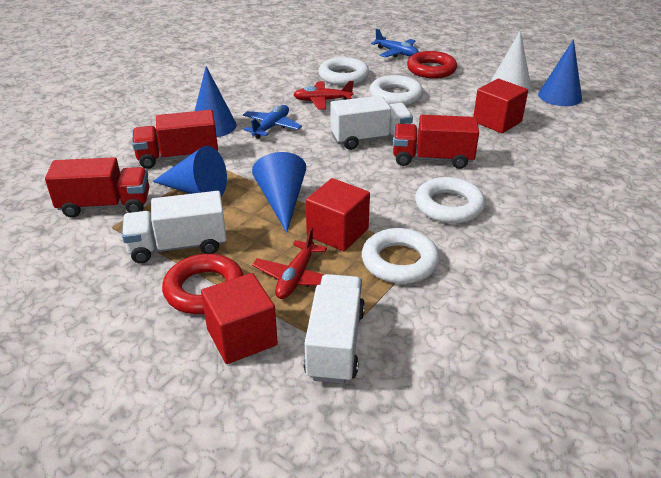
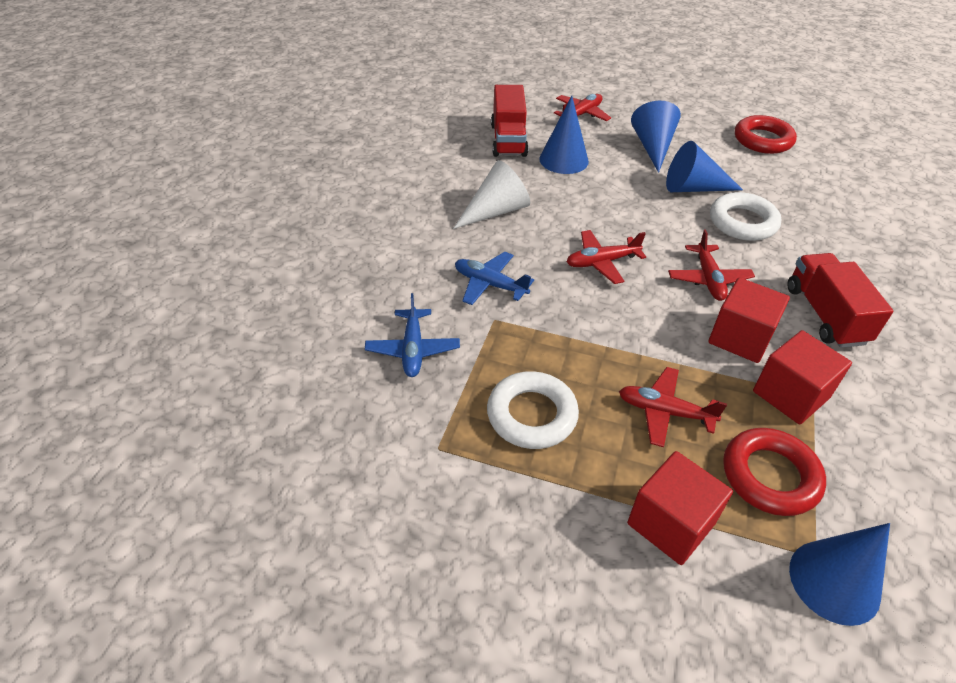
red plane: 2 -> 4
red truck: 3 -> 2
white ring: 4 -> 2
white truck: 3 -> 0

